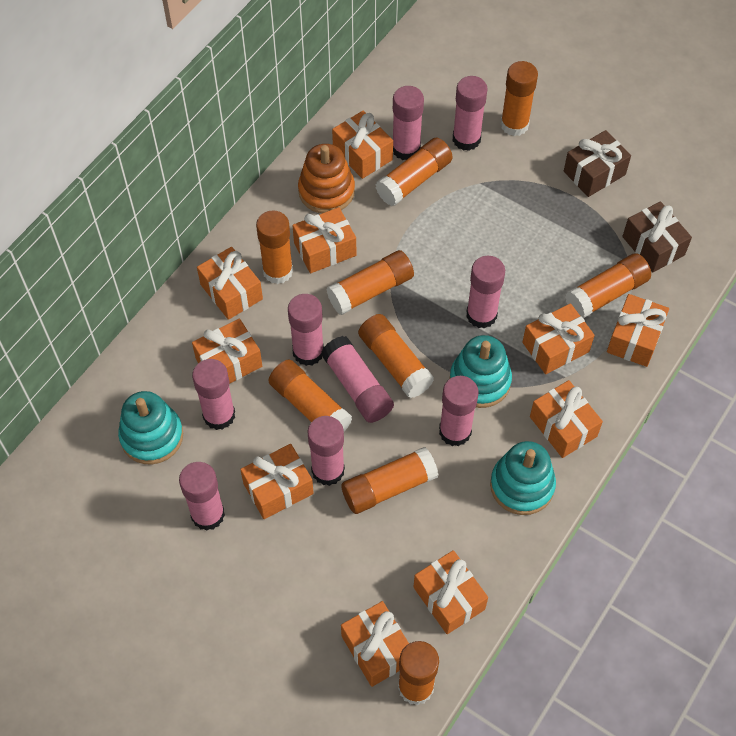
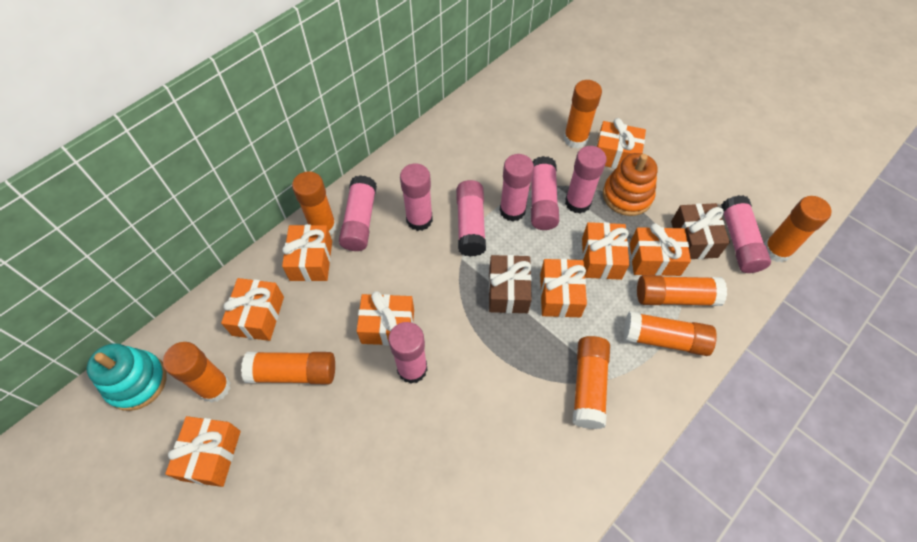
orange gift: 10 -> 8
orange glue stick: 9 -> 8
pink glue stick: 9 -> 8
turquoise stacking toy: 3 -> 1

